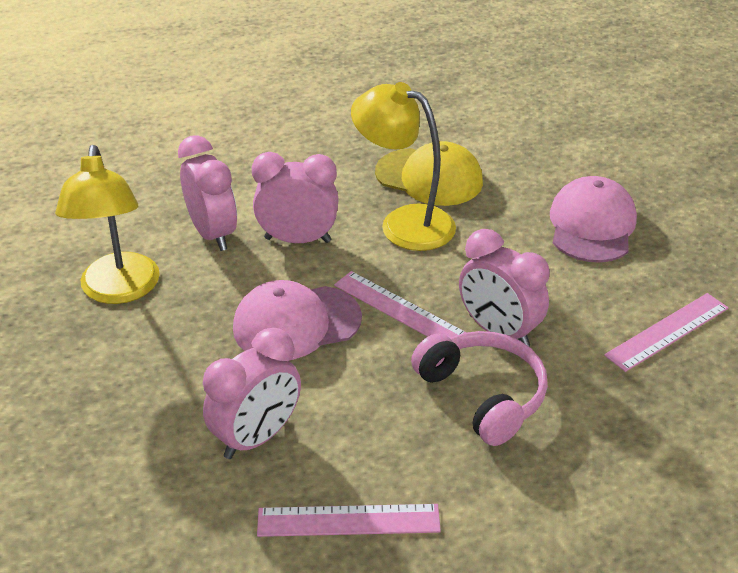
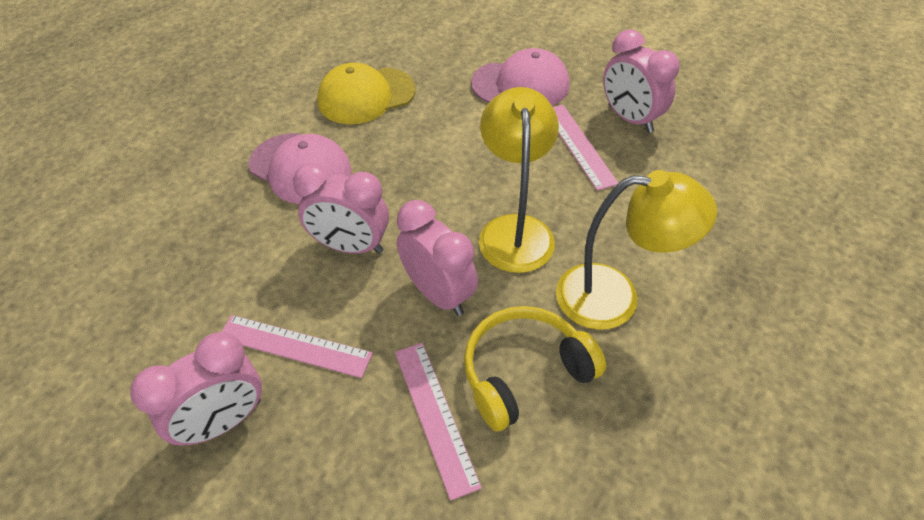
pink headphones: 1 -> 0
yellow headphones: 0 -> 1

